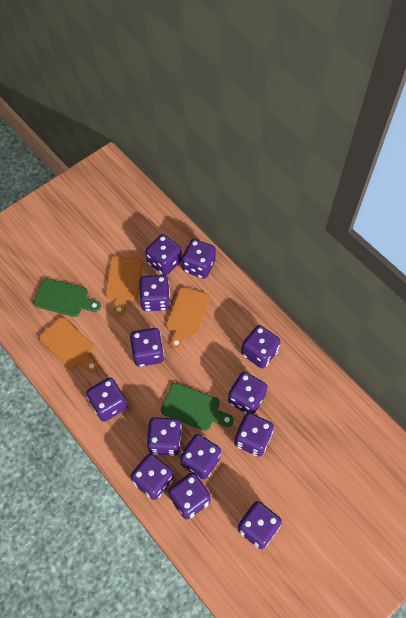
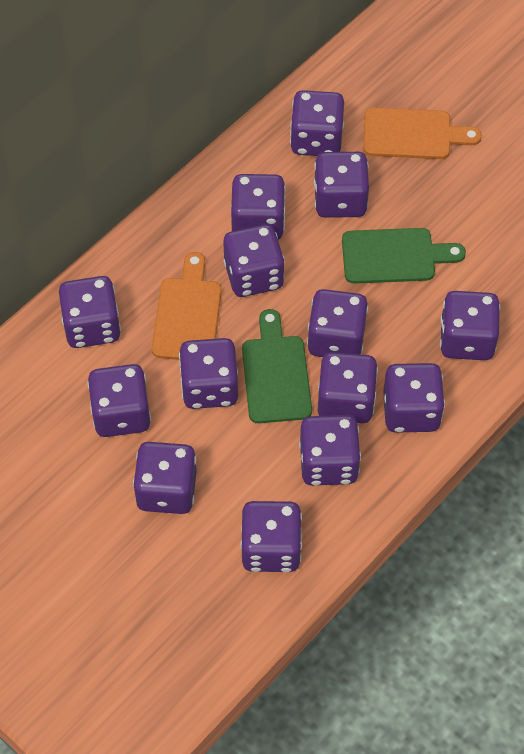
orange cutting board: 3 -> 2
purple dice: 13 -> 14

